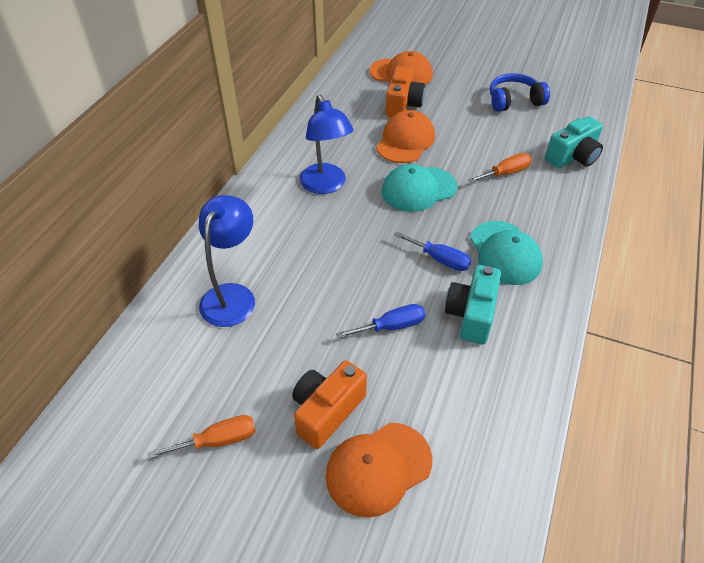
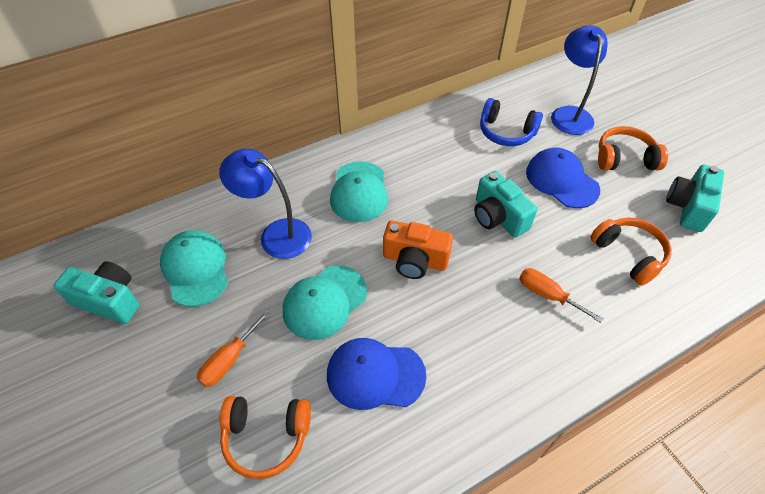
blue cap: 0 -> 2
blue screwdriver: 2 -> 0
orange camera: 2 -> 1
orange cap: 3 -> 0
orange headphones: 0 -> 3
turquoise camera: 2 -> 3
turquoise cap: 2 -> 3

